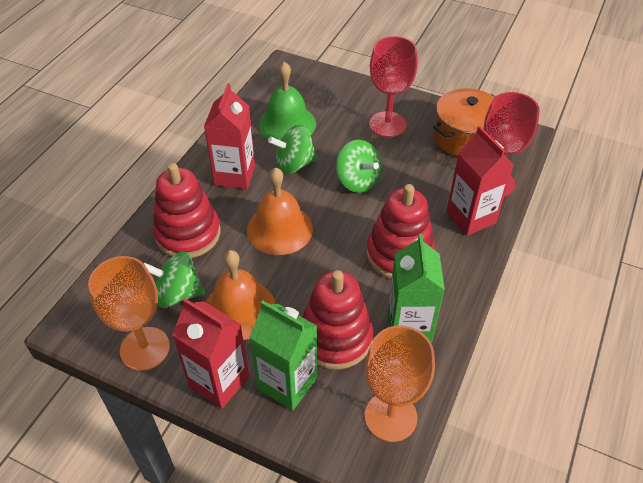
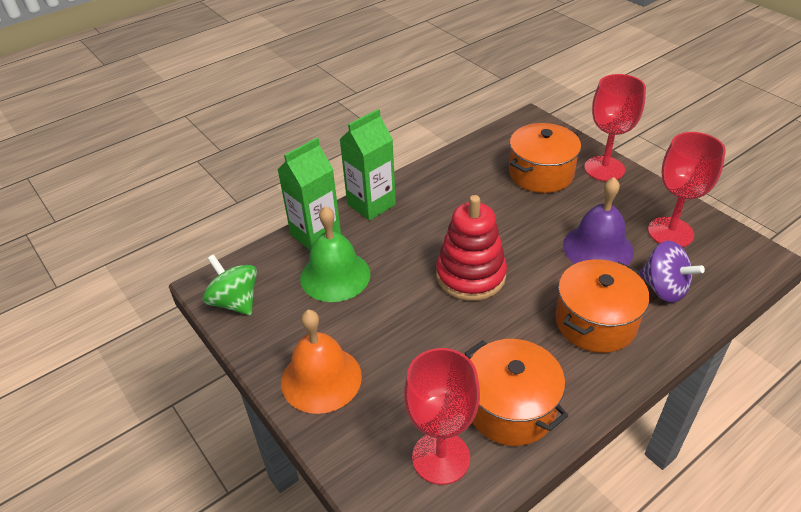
green spinning top: 3 -> 1
orange bell: 2 -> 1
orange goblet: 2 -> 0
orange pot: 1 -> 3
purple bell: 0 -> 1
purple spinning top: 0 -> 1
red carton: 3 -> 0
red goblet: 2 -> 3
red stacking toy: 3 -> 1

